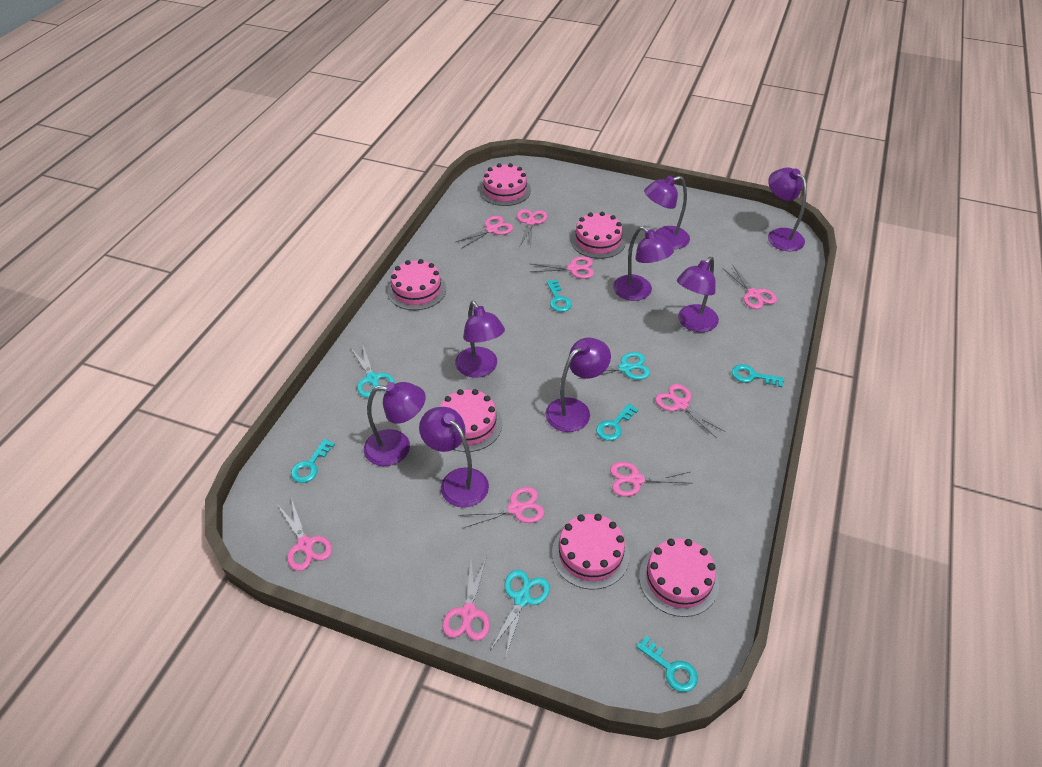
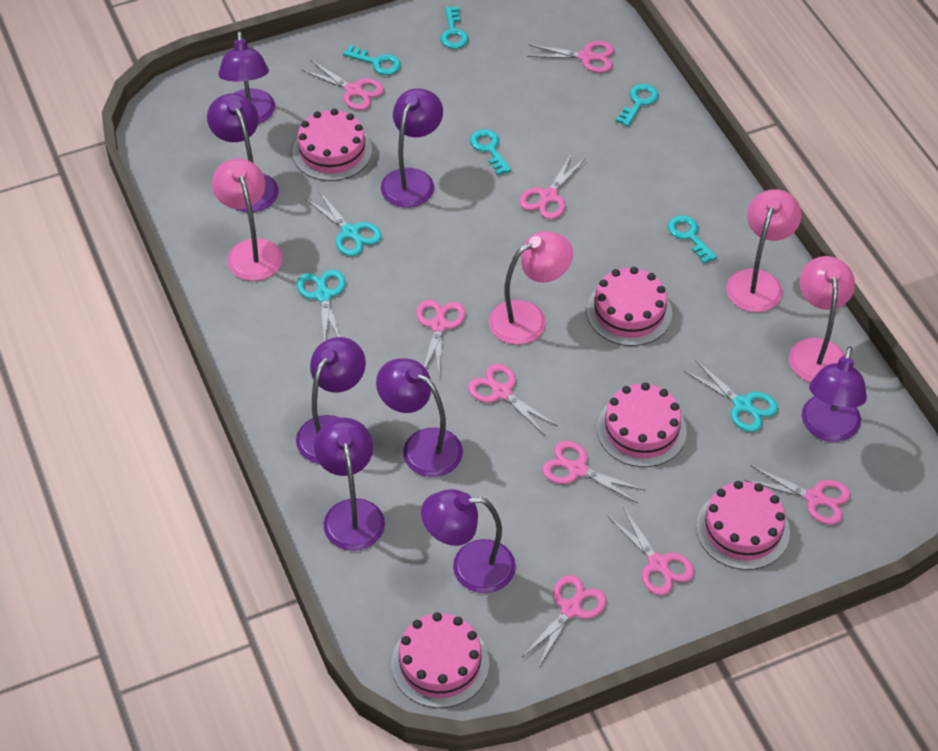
pink cake: 6 -> 5
pink lamp: 0 -> 4

